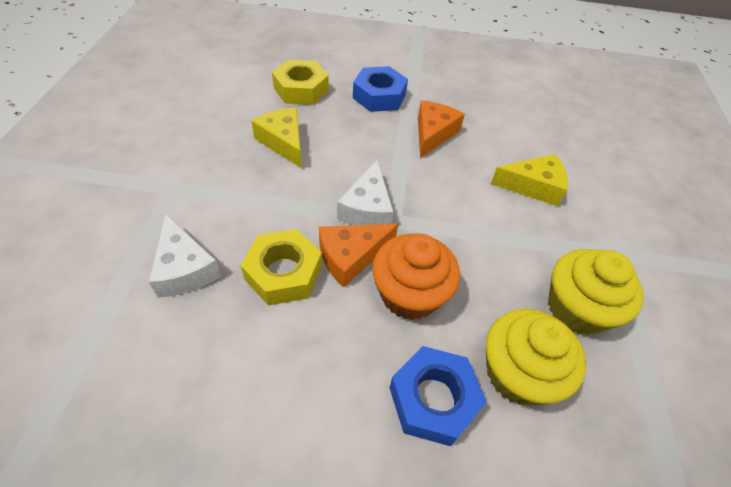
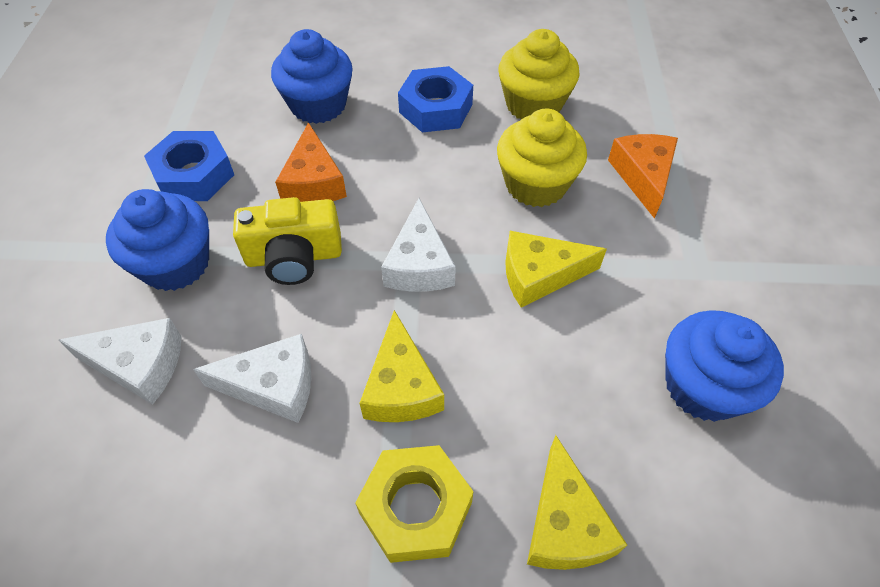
blue cupcake: 0 -> 3
orange cupcake: 1 -> 0
white cheese: 2 -> 3
yellow camera: 0 -> 1
yellow cheese: 2 -> 3
yellow nut: 2 -> 1

